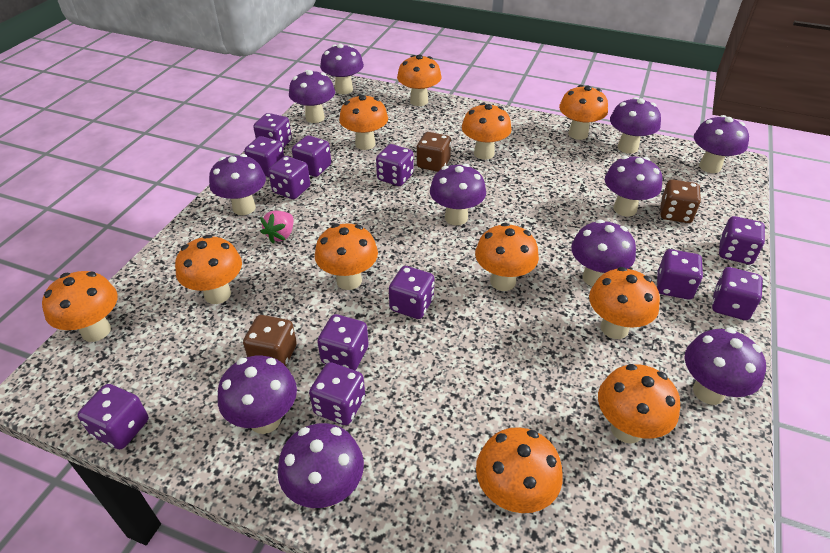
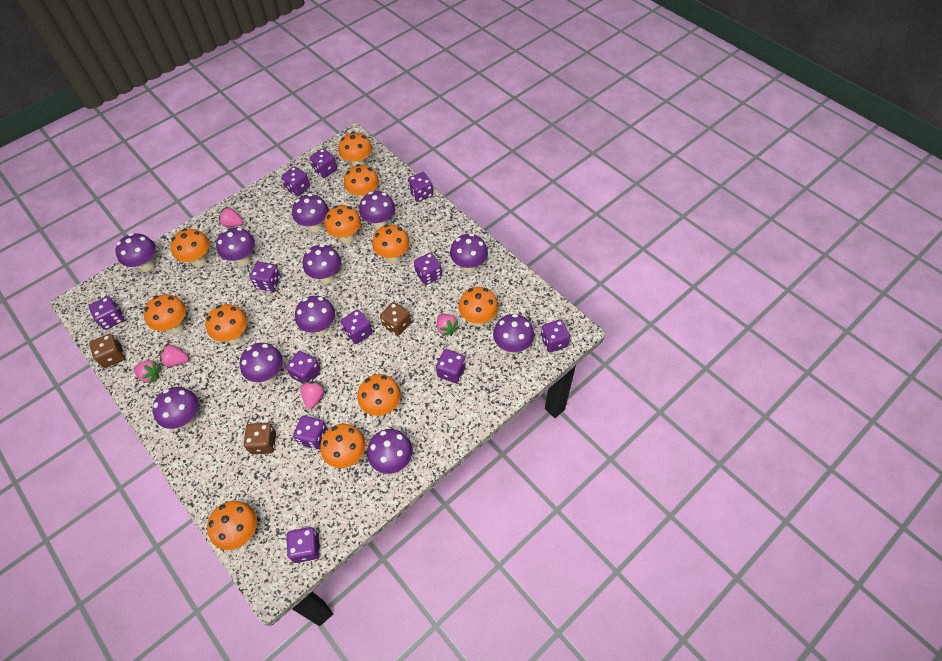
pink strawberry: 1 -> 5

